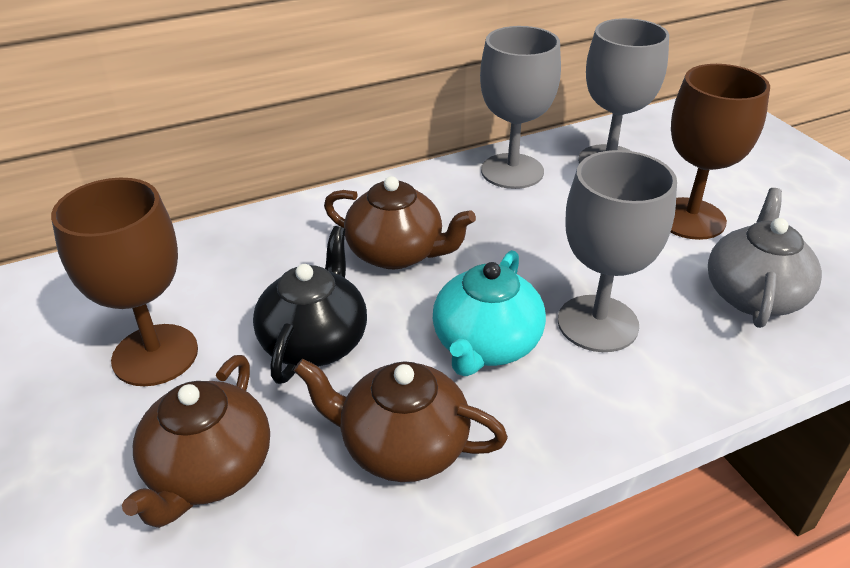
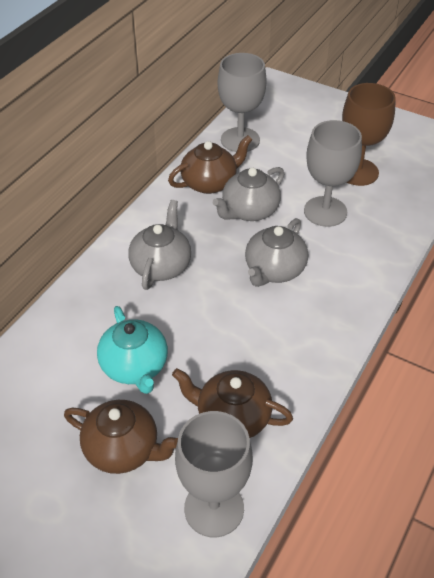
black teapot: 1 -> 0
brown goblet: 2 -> 1
grey teapot: 1 -> 3

